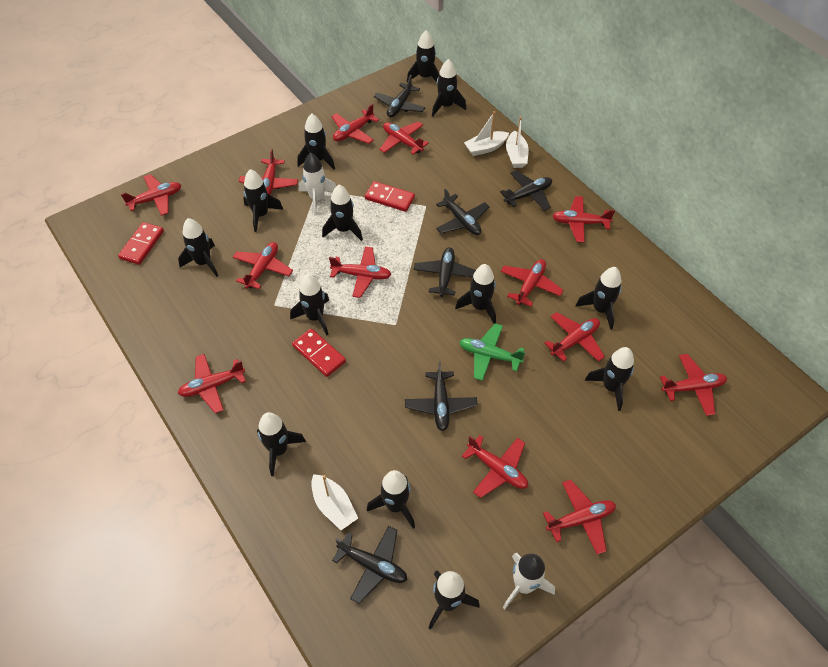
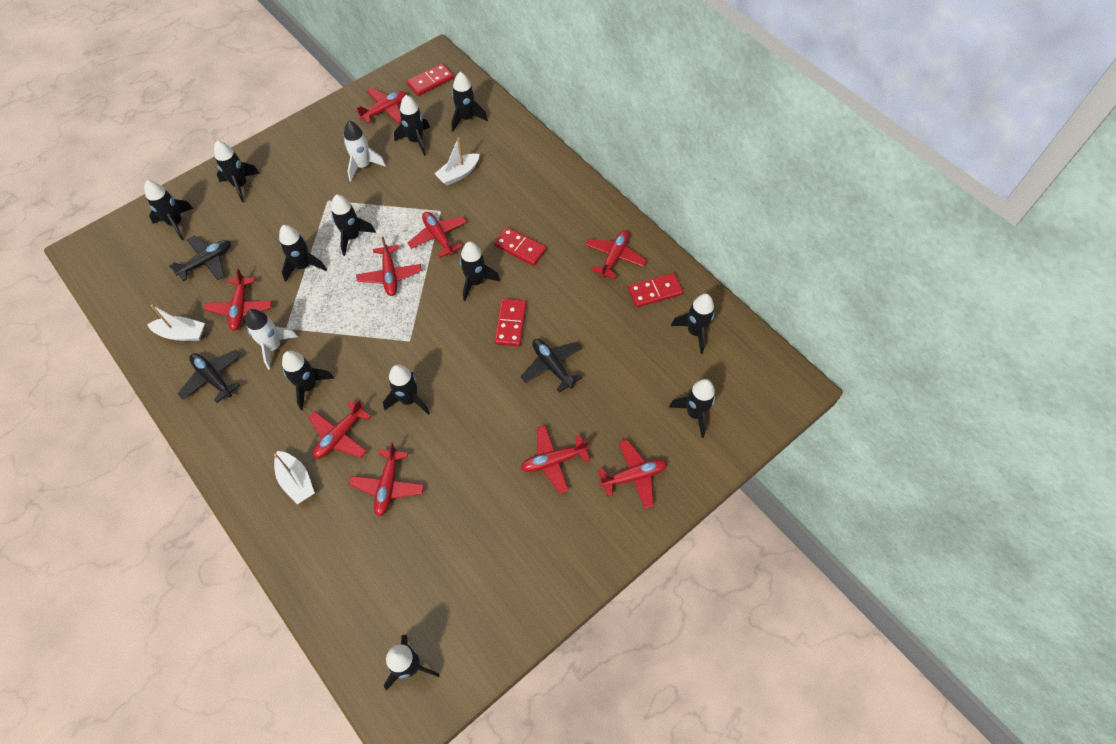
black plane: 6 -> 3
black rocket: 13 -> 12
green plane: 1 -> 0
red domino: 3 -> 4
red plane: 13 -> 9

